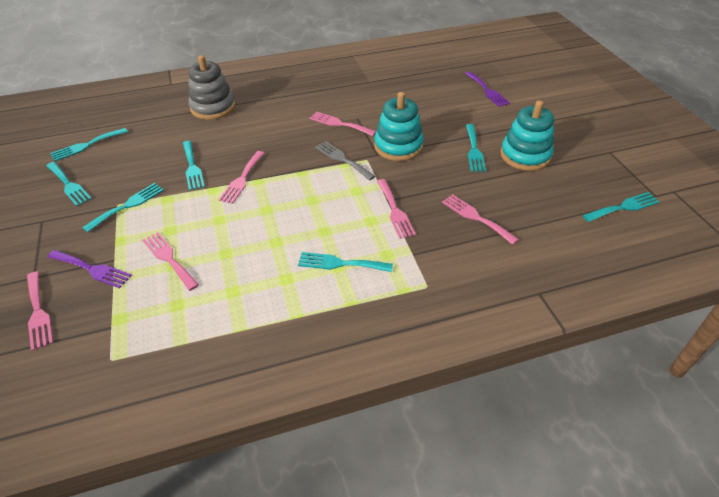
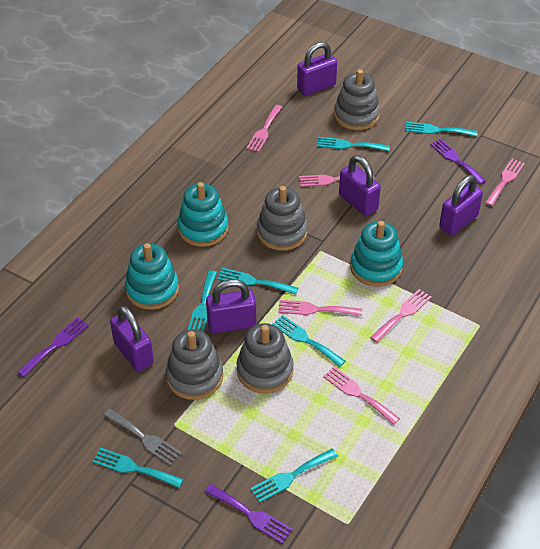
grey stacking toy: 1 -> 4
purple fork: 2 -> 3
purple padlock: 0 -> 5
turquoise stacking toy: 2 -> 3

